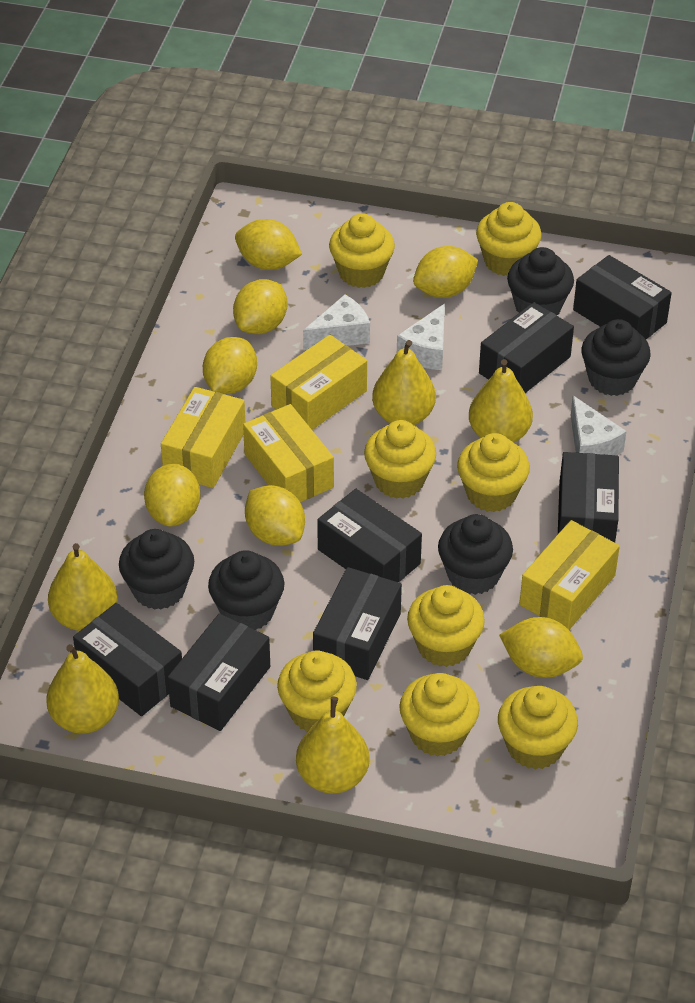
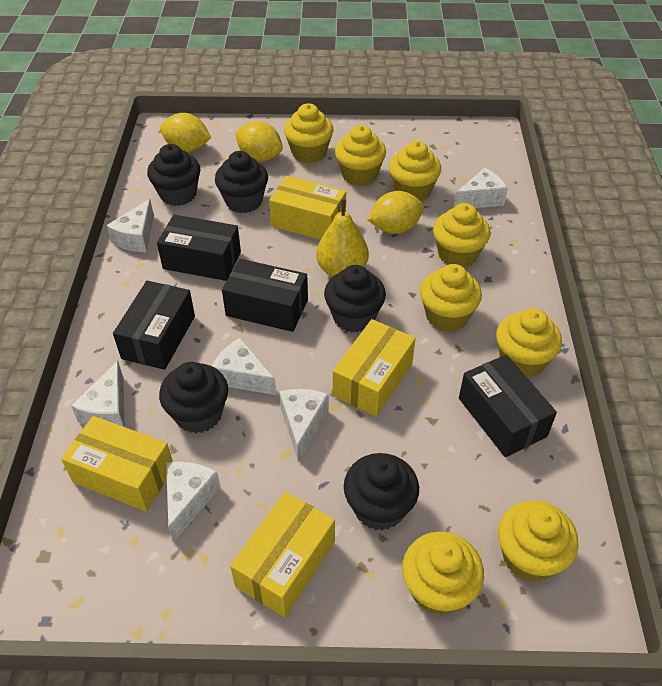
black box: 7 -> 4
white cheese: 3 -> 6
yellow lemon: 7 -> 3
yellow pear: 5 -> 1

